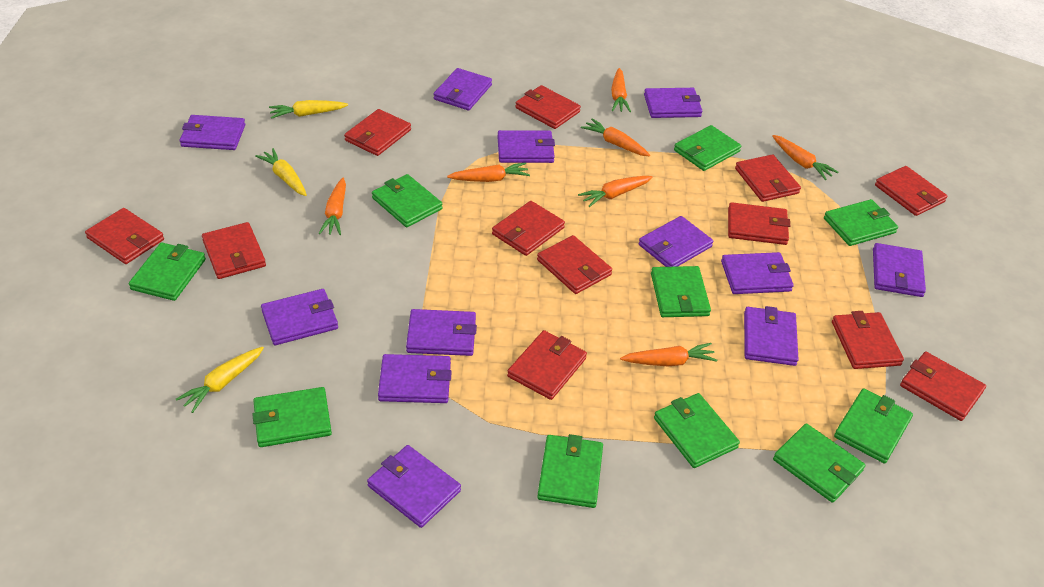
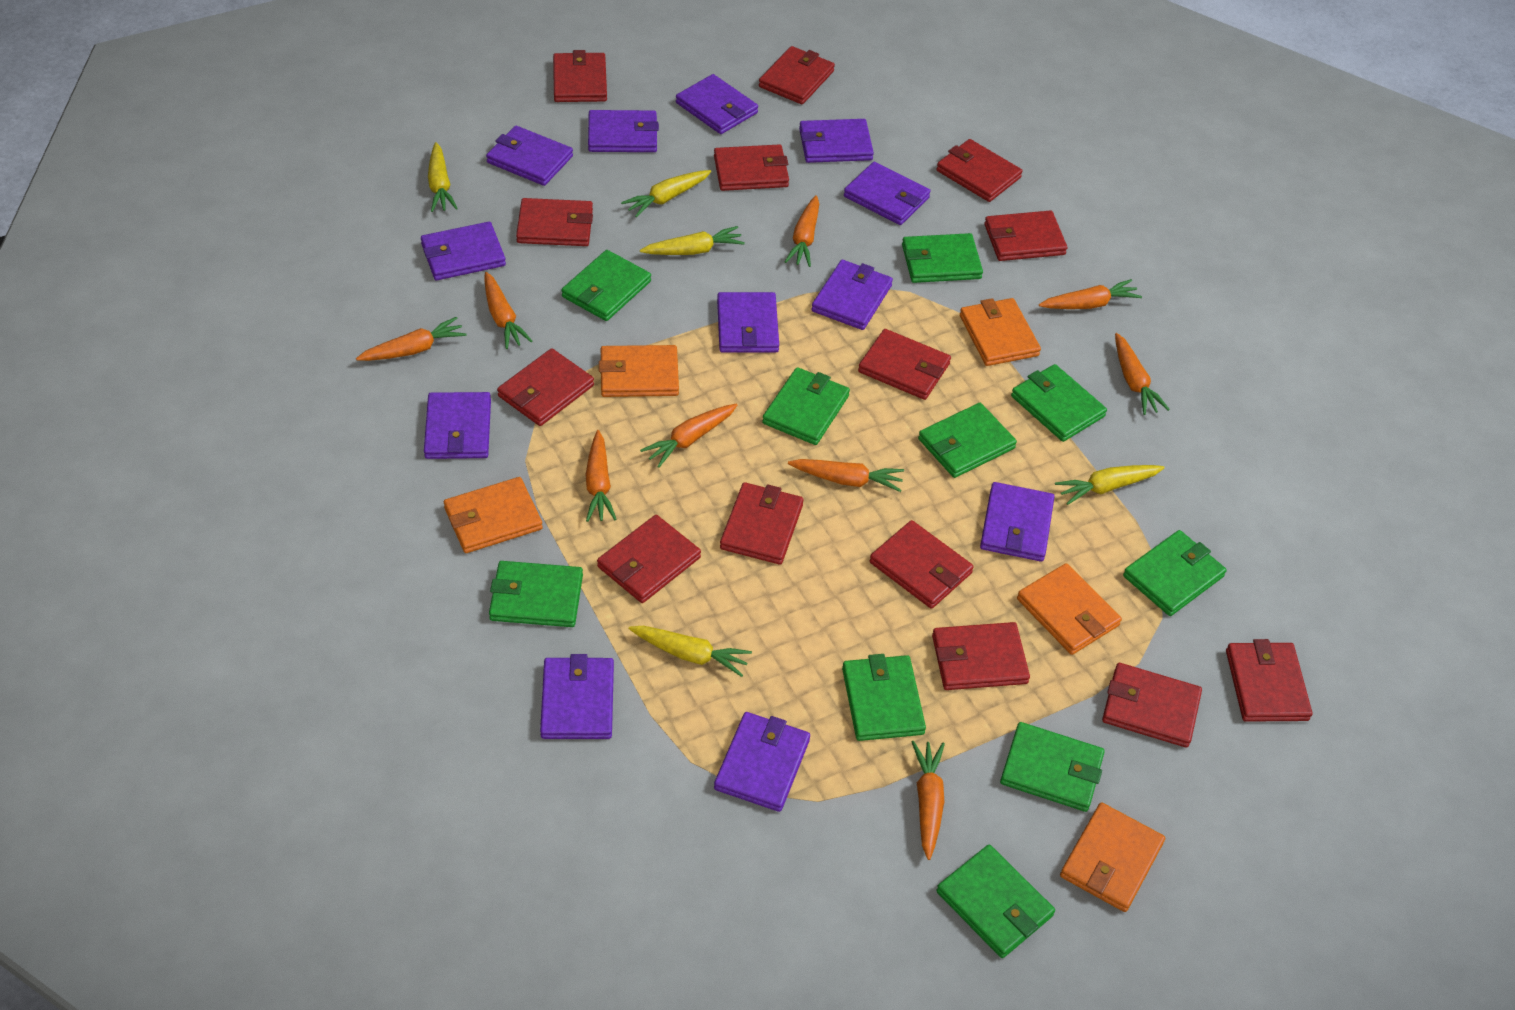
orange carrot: 7 -> 9
orange wallet: 0 -> 5
red wallet: 12 -> 14
yellow carrot: 3 -> 5

